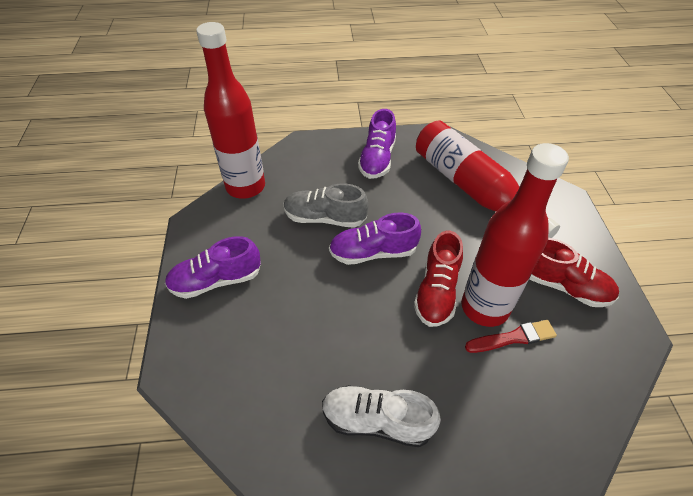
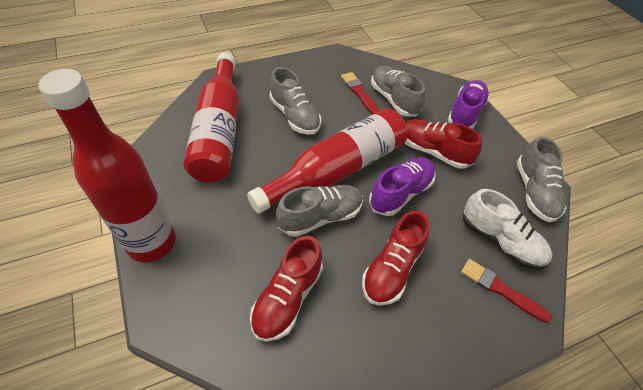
grey shoe: 1 -> 4
purple shoe: 3 -> 2
red brush: 1 -> 2
red shoe: 2 -> 3

